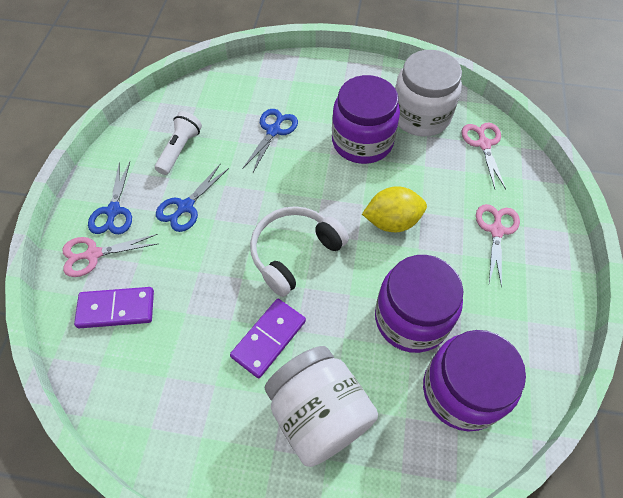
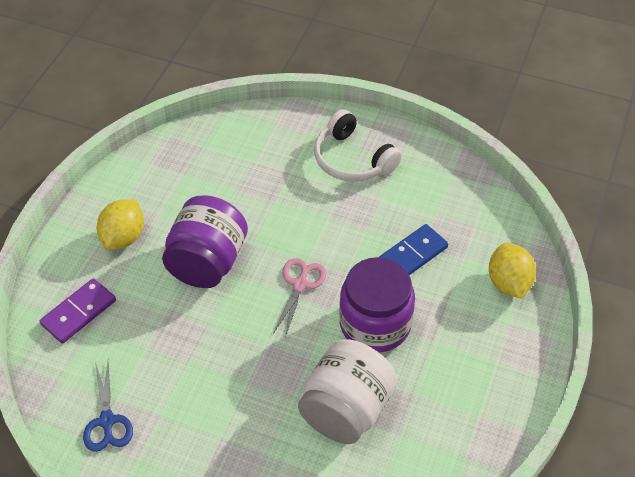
blue domino: 0 -> 1
blue scissors: 3 -> 1
pink scissors: 3 -> 1
purple domino: 2 -> 1
purple jar: 3 -> 2
white flashlight: 1 -> 0
white jar: 2 -> 1
yellow lemon: 1 -> 2

